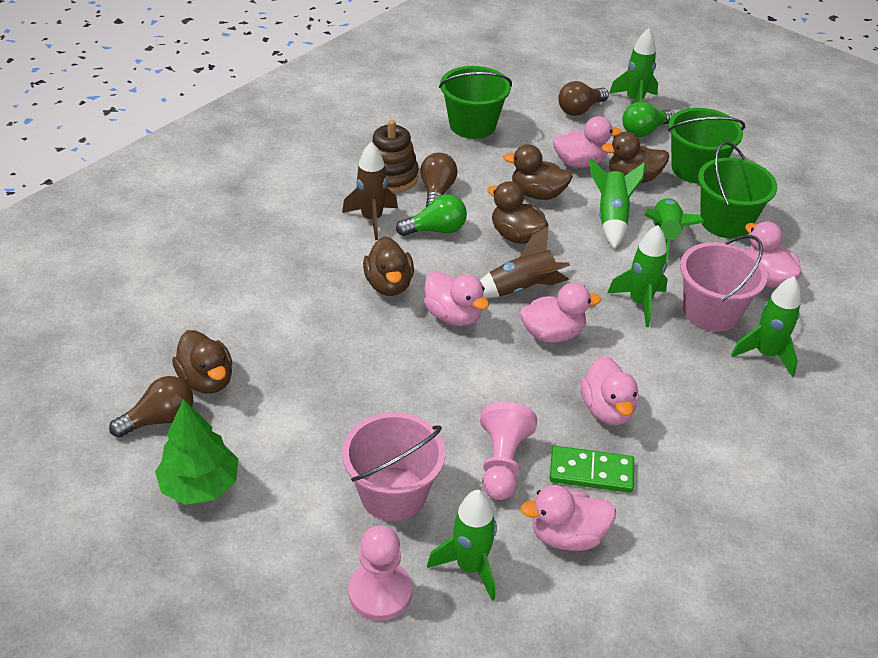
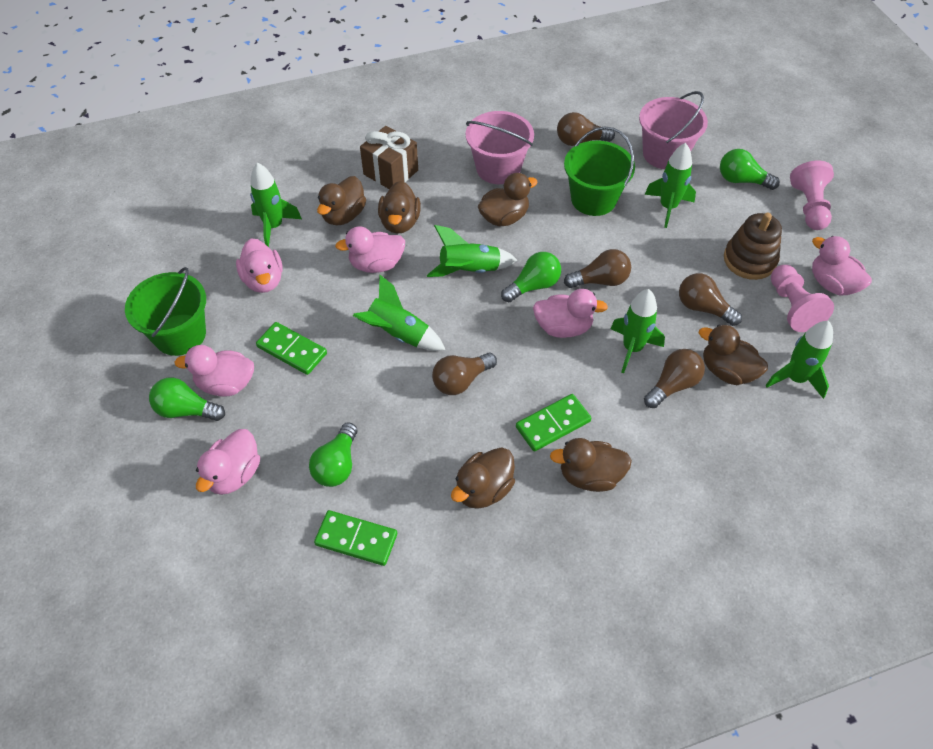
brown duck: 5 -> 6
brown gift: 0 -> 1
brown light bulb: 3 -> 5
brown rocket: 2 -> 0
green bucket: 3 -> 2
green domino: 1 -> 3
green light bulb: 2 -> 4
green tree: 1 -> 0

